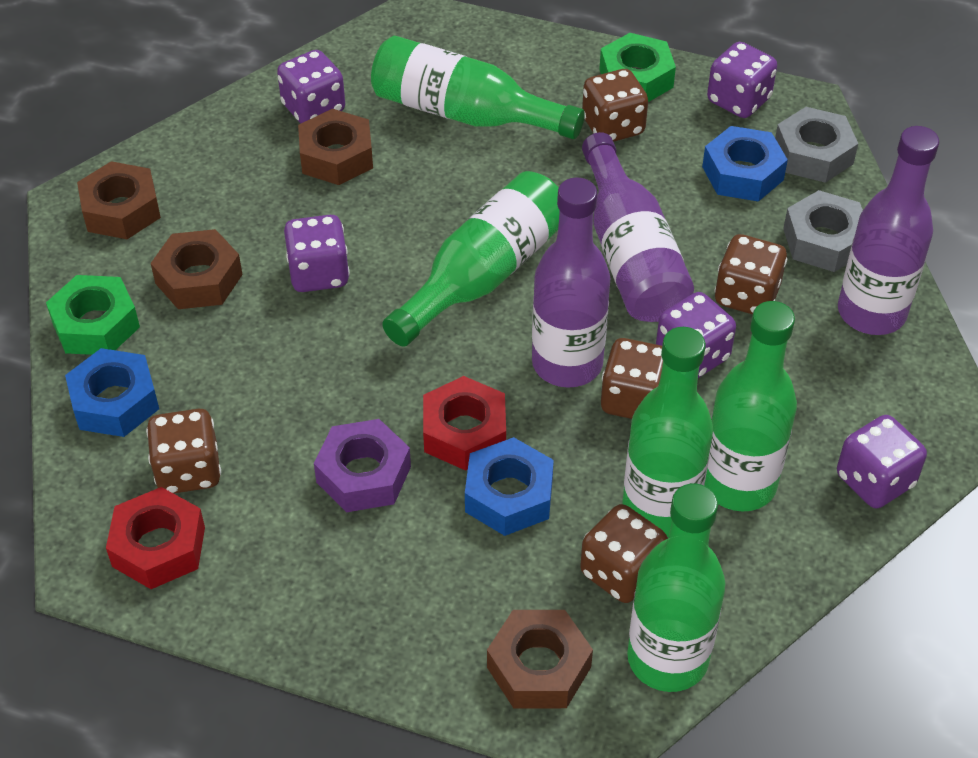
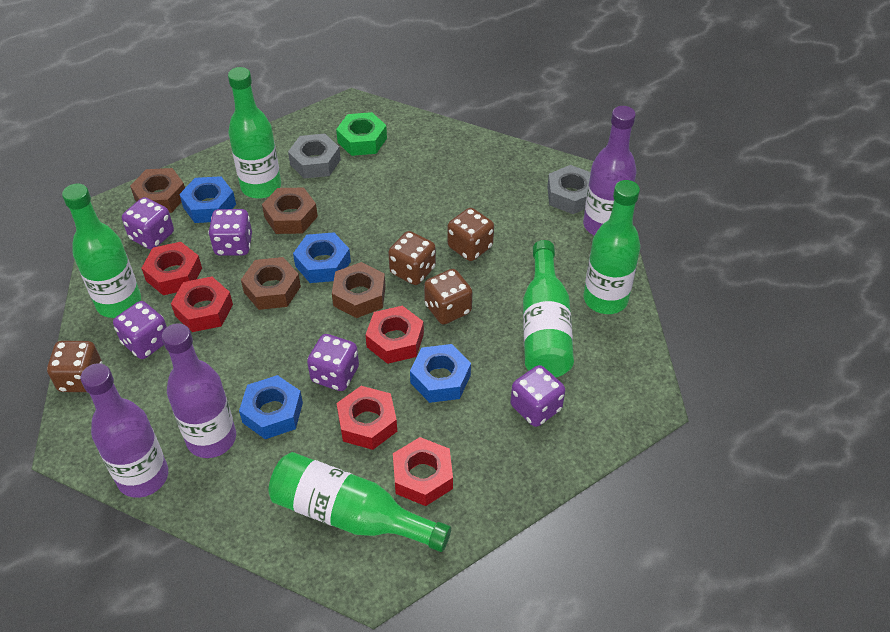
blue nut: 3 -> 4
brown dice: 5 -> 4
green nut: 2 -> 1
purple nut: 1 -> 0
red nut: 2 -> 5

